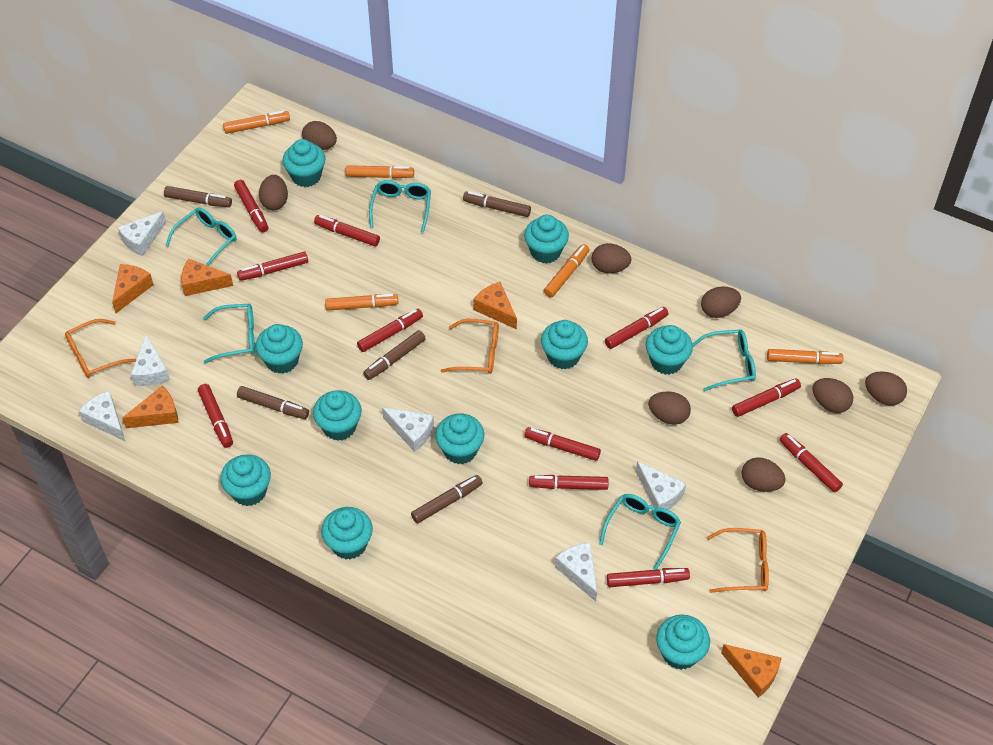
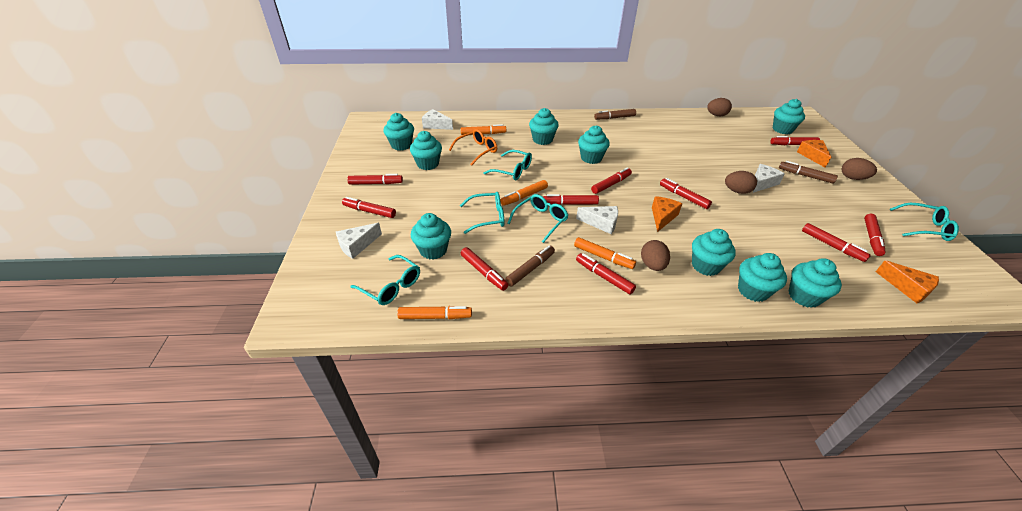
brown egg: 8 -> 4
brown marker: 5 -> 3
orange cheese: 5 -> 3
orange glasses: 3 -> 1
orange marker: 5 -> 4
red marker: 11 -> 10
turquoise cupcake: 10 -> 9
white cheese: 6 -> 4

